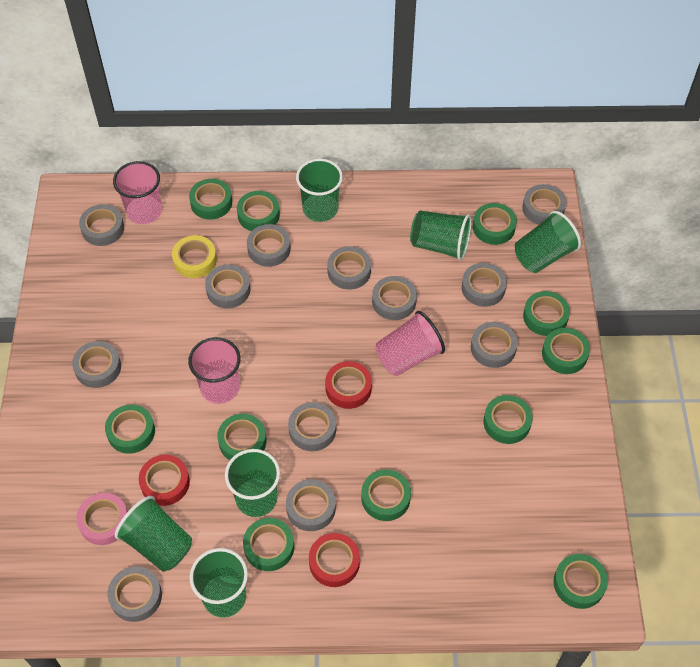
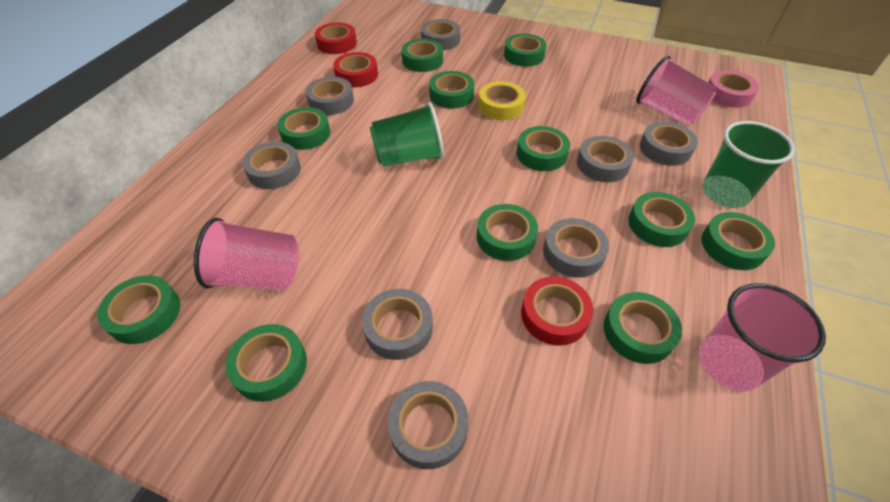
green cup: 6 -> 2
grey tape: 12 -> 8

